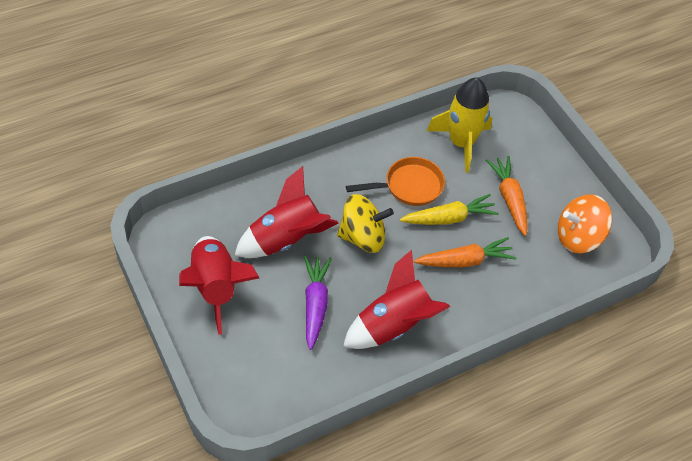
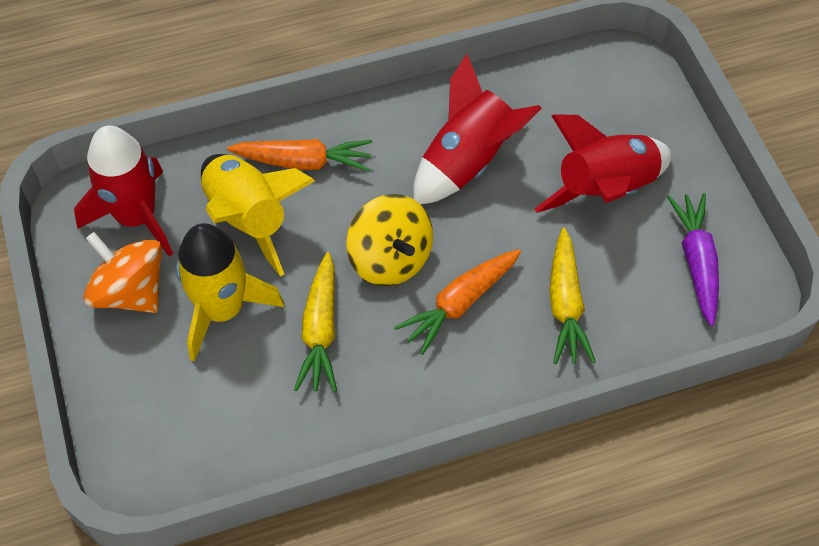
orange pan: 1 -> 0
yellow carrot: 1 -> 2
yellow rocket: 1 -> 2

